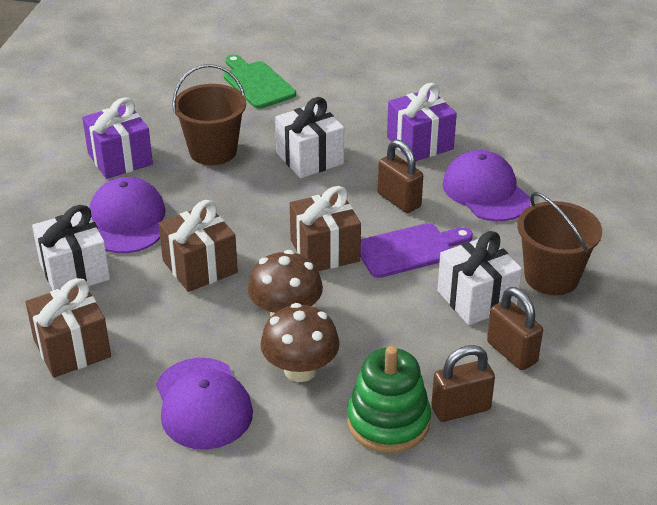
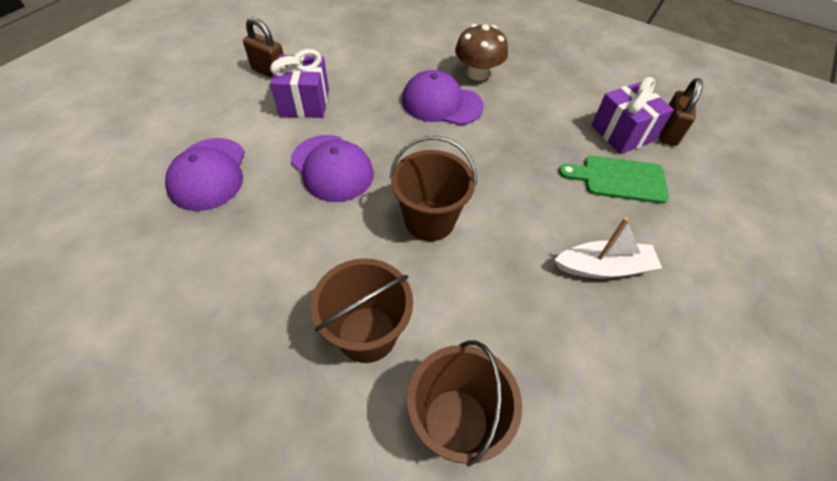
brown bucket: 2 -> 3
brown gift: 3 -> 0
brown mushroom: 2 -> 1
brown padlock: 3 -> 2
green stacking toy: 1 -> 0
purple cutting board: 1 -> 0
white boat: 0 -> 1
white gift: 3 -> 0

